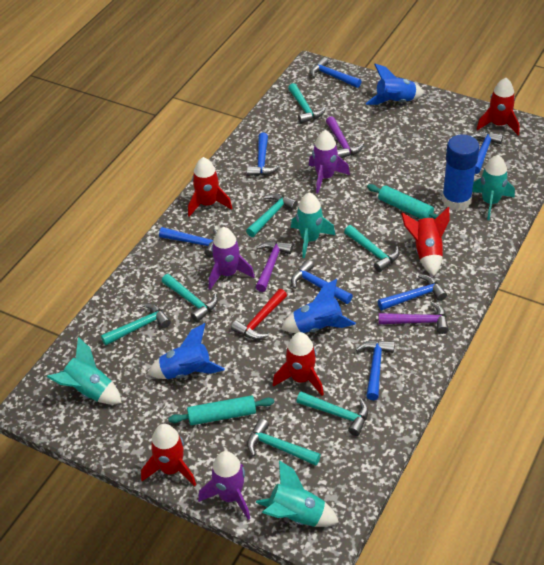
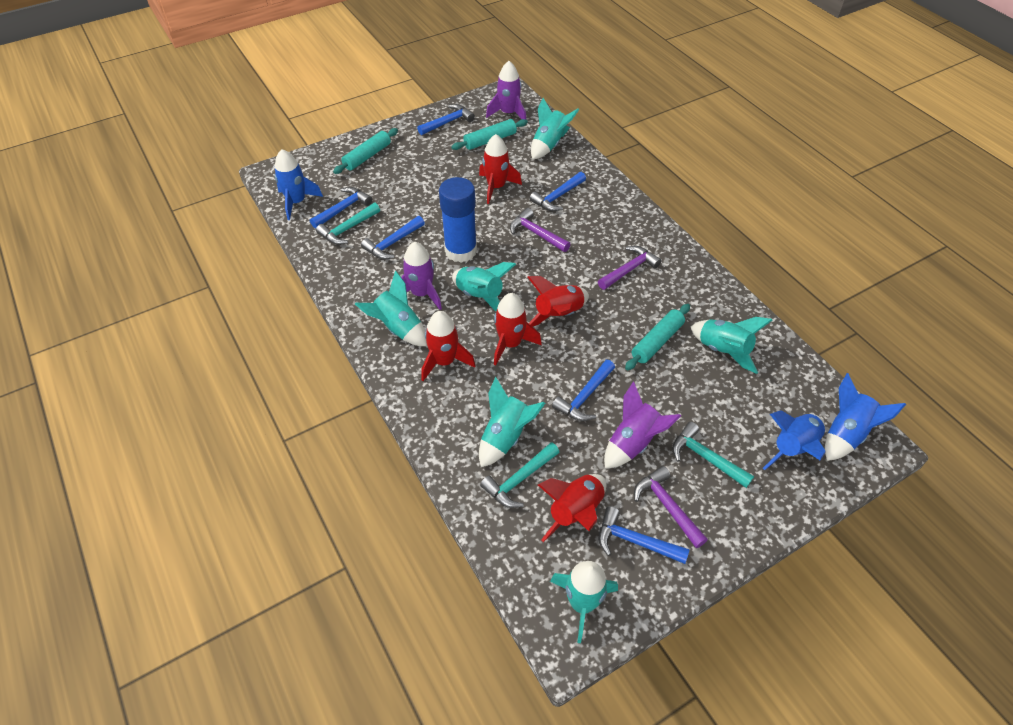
blue hammer: 7 -> 6
red hammer: 1 -> 0
turquoise hammer: 7 -> 3
turquoise rocket: 4 -> 6
turquoise rolling pin: 2 -> 3

